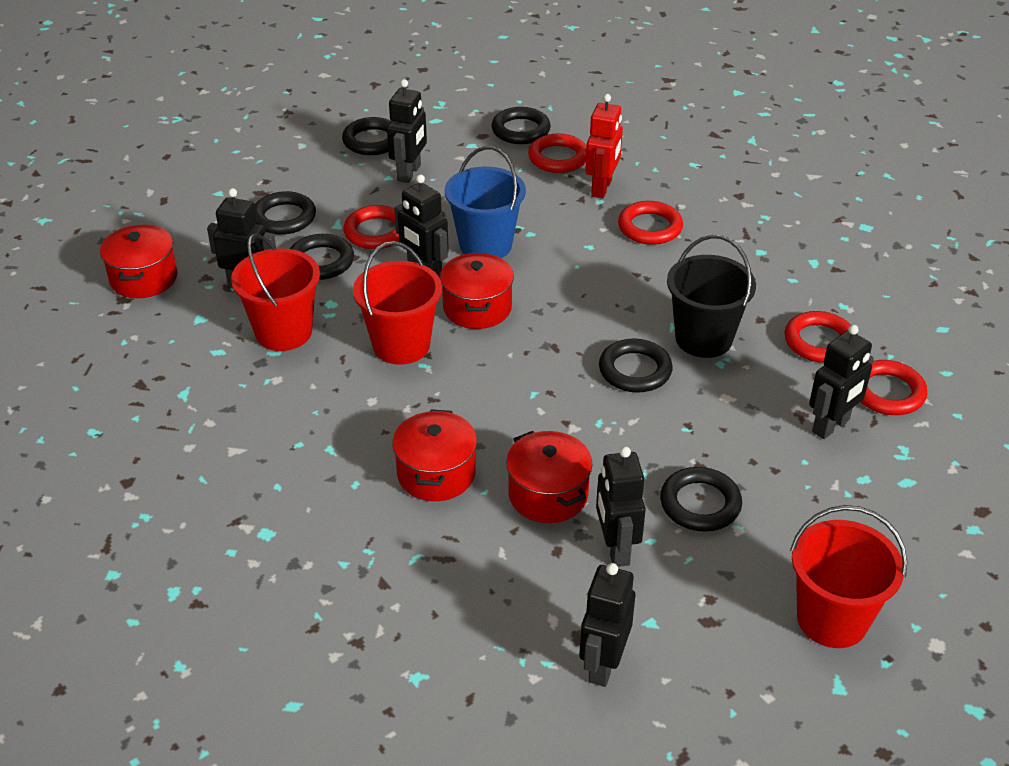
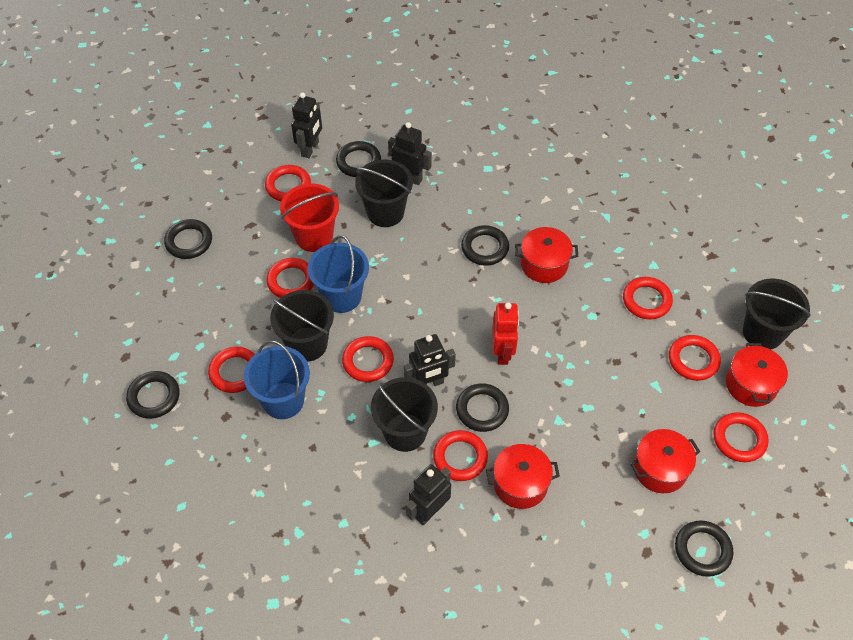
black bucket: 1 -> 4
black robot: 6 -> 4
blue bucket: 1 -> 2
red bucket: 3 -> 1
red ring: 5 -> 8

